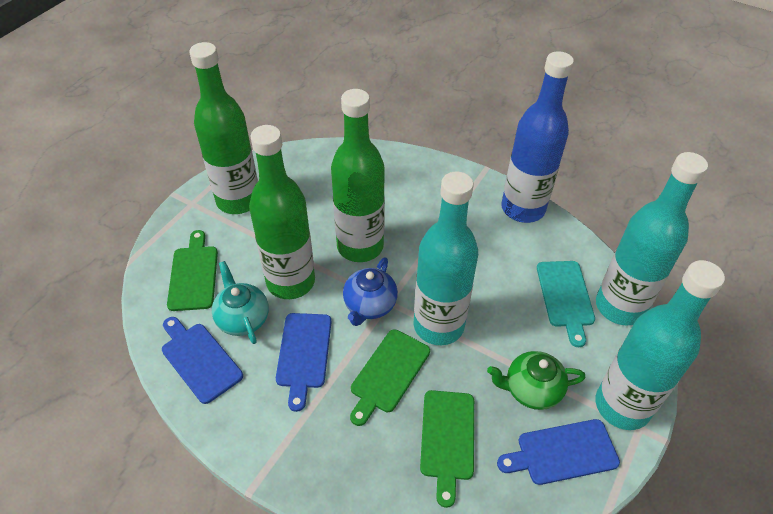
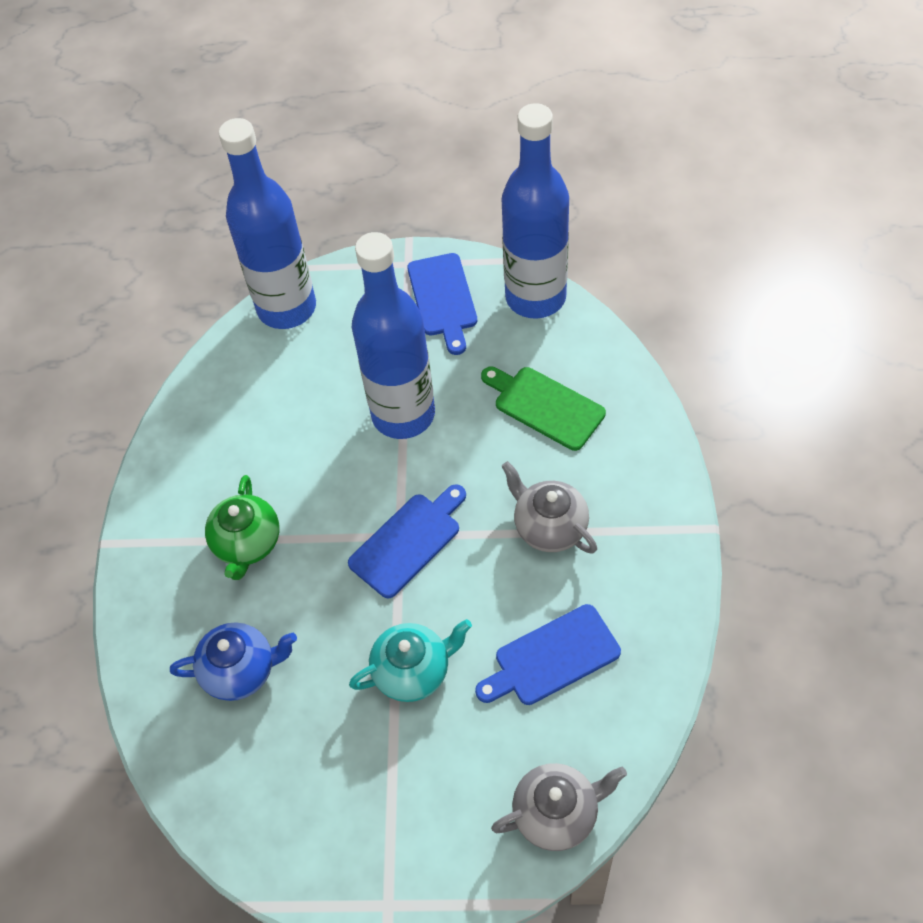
blue bottle: 1 -> 3
green bottle: 3 -> 0
green cutting board: 3 -> 1
grey teapot: 0 -> 2
turquoise bottle: 3 -> 0
turquoise cutting board: 1 -> 0

